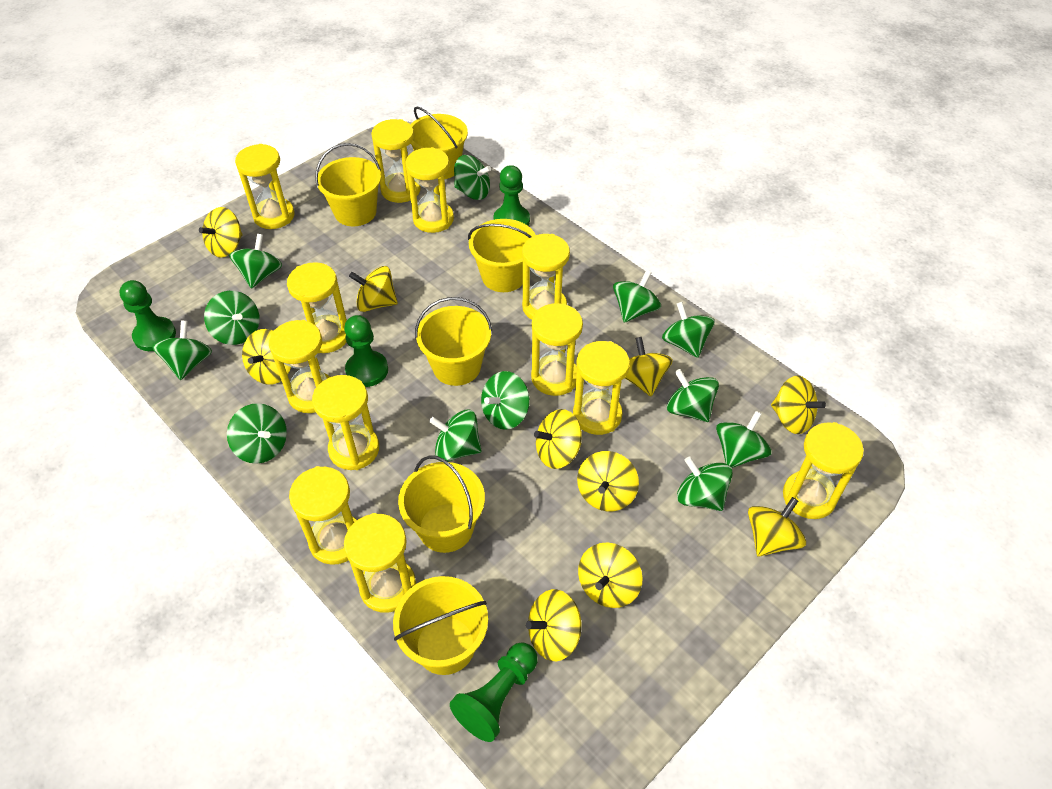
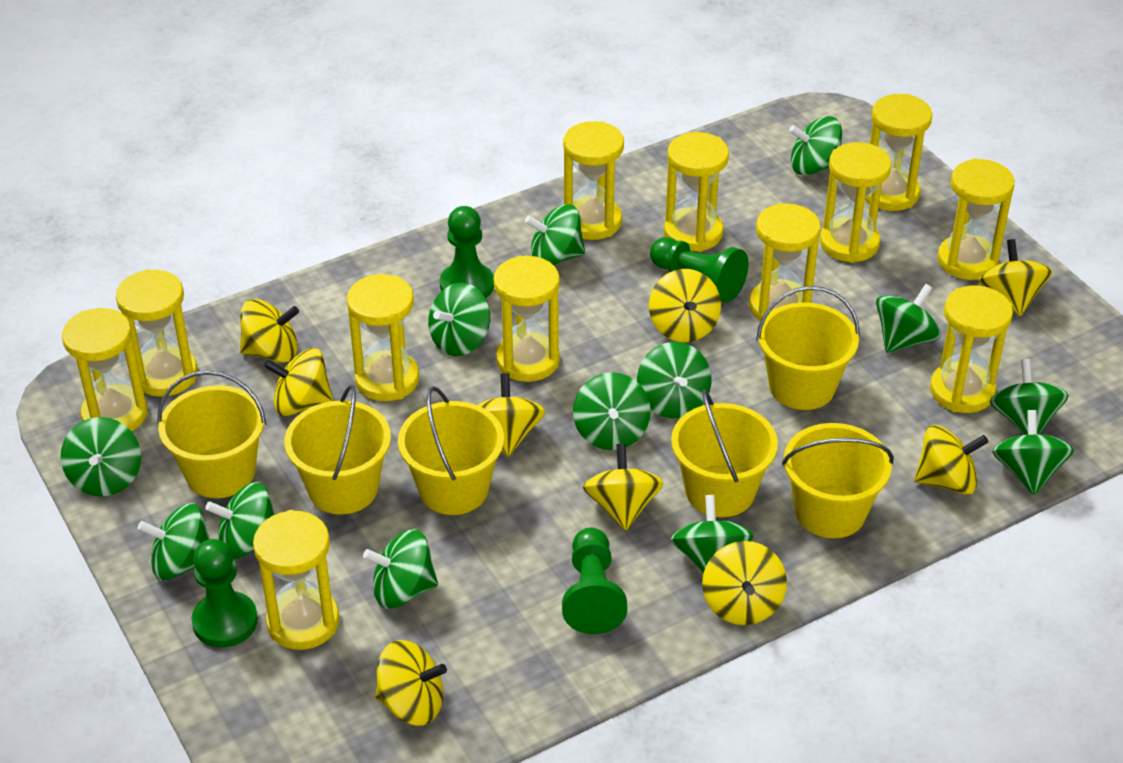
green spinning top: 12 -> 13
yellow spinning top: 10 -> 9

